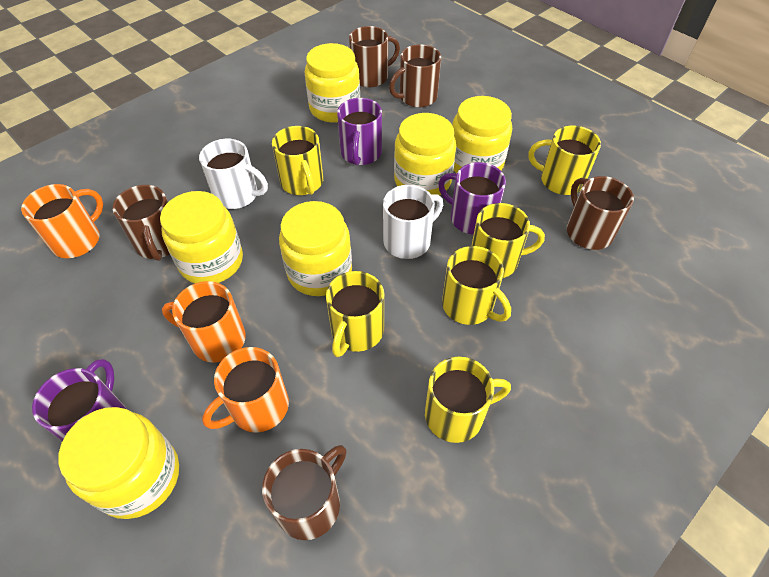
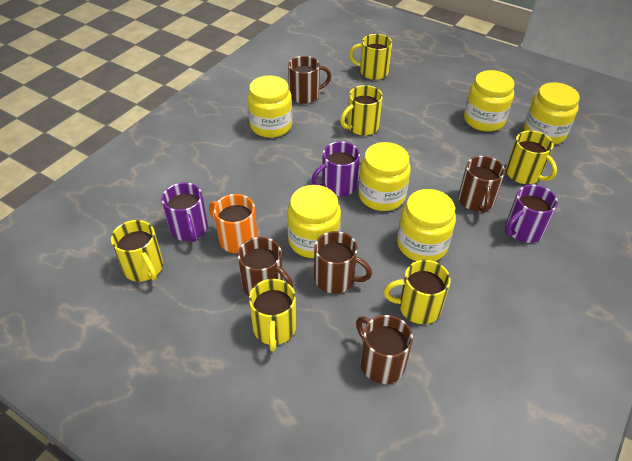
orange mug: 3 -> 1
white mug: 2 -> 0

